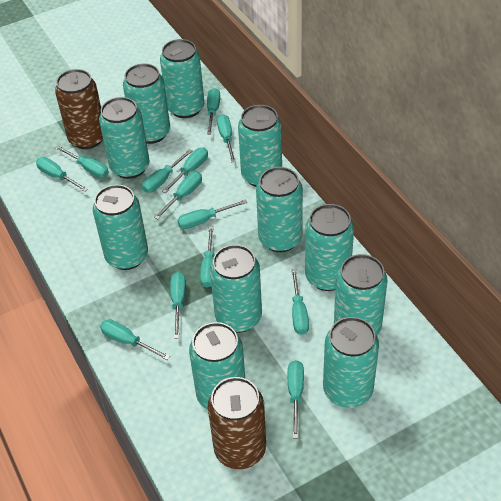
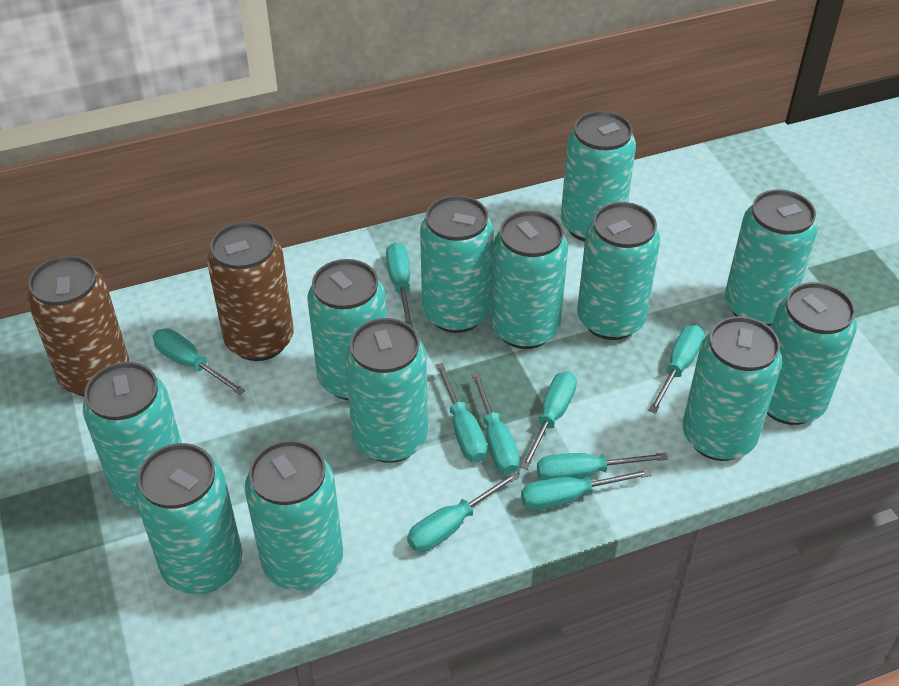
turquoise can: 11 -> 12
turquoise screwdriver: 13 -> 9

